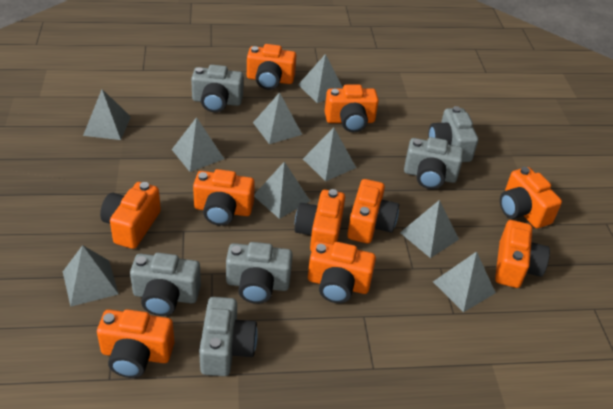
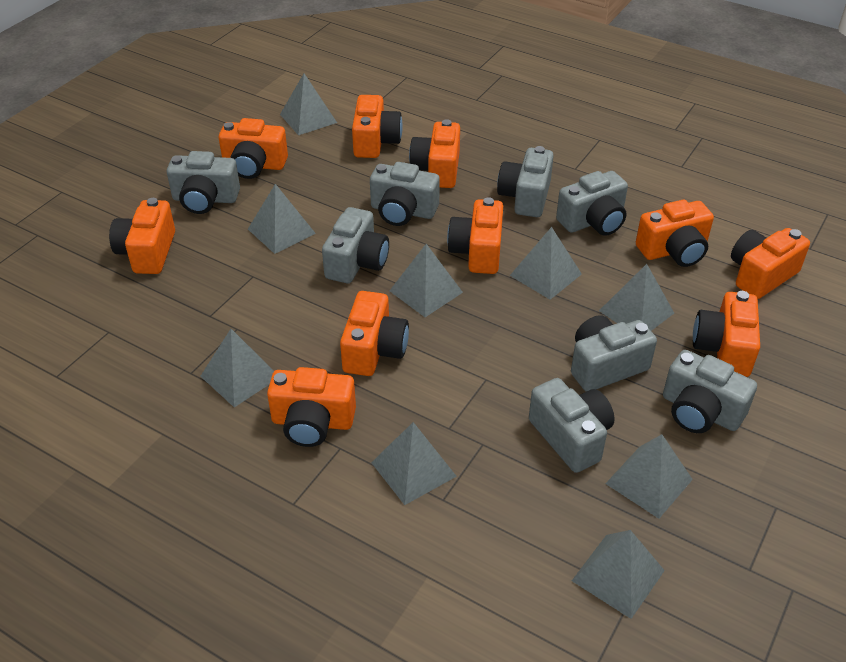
grey camera: 6 -> 8

